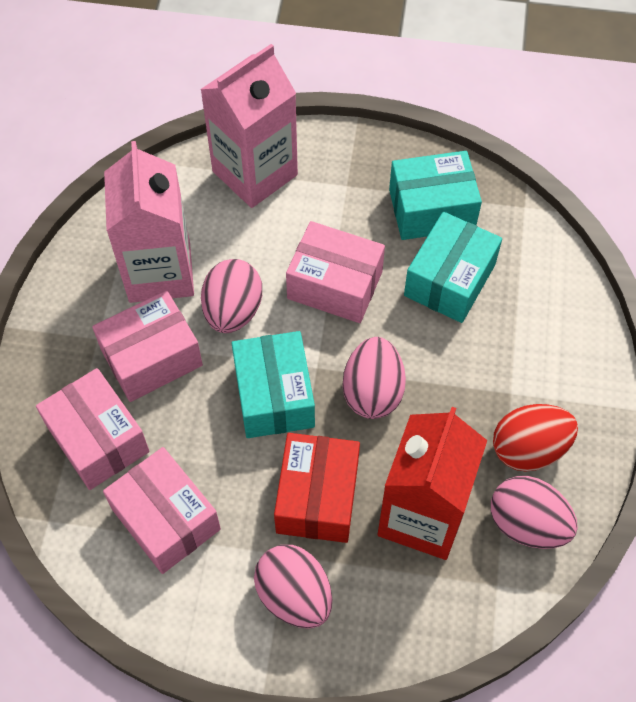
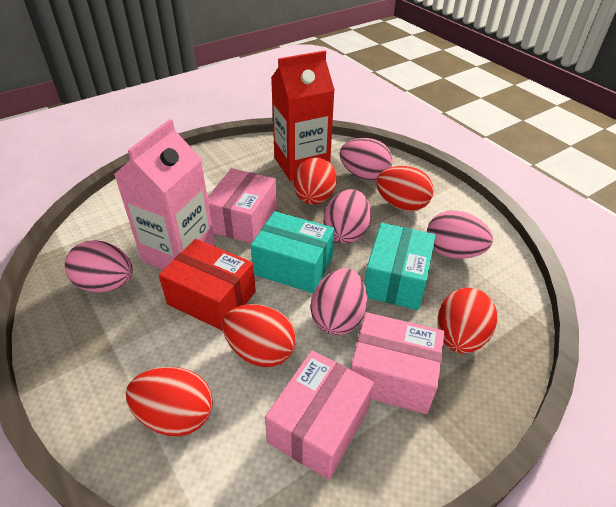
pink box: 4 -> 3
pink carton: 2 -> 1
pink egg: 4 -> 5
red egg: 1 -> 5
turquoise box: 3 -> 2

